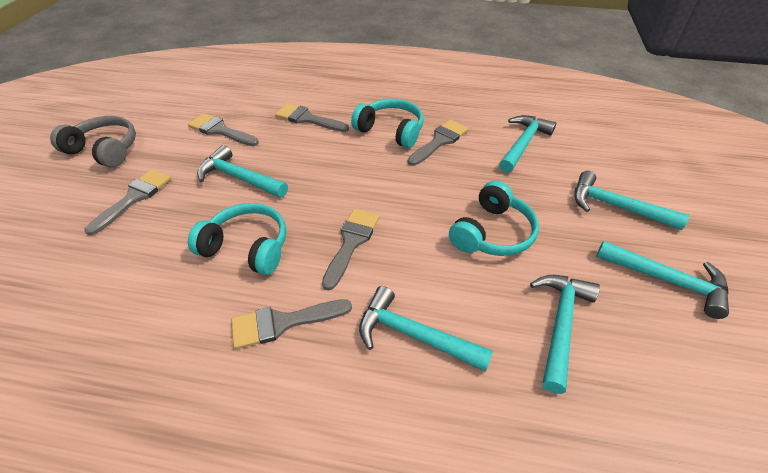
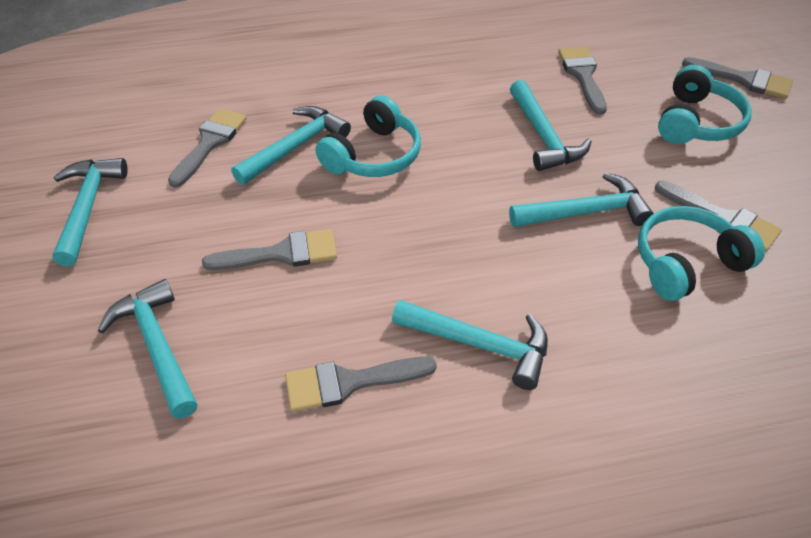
grey headphones: 1 -> 0

